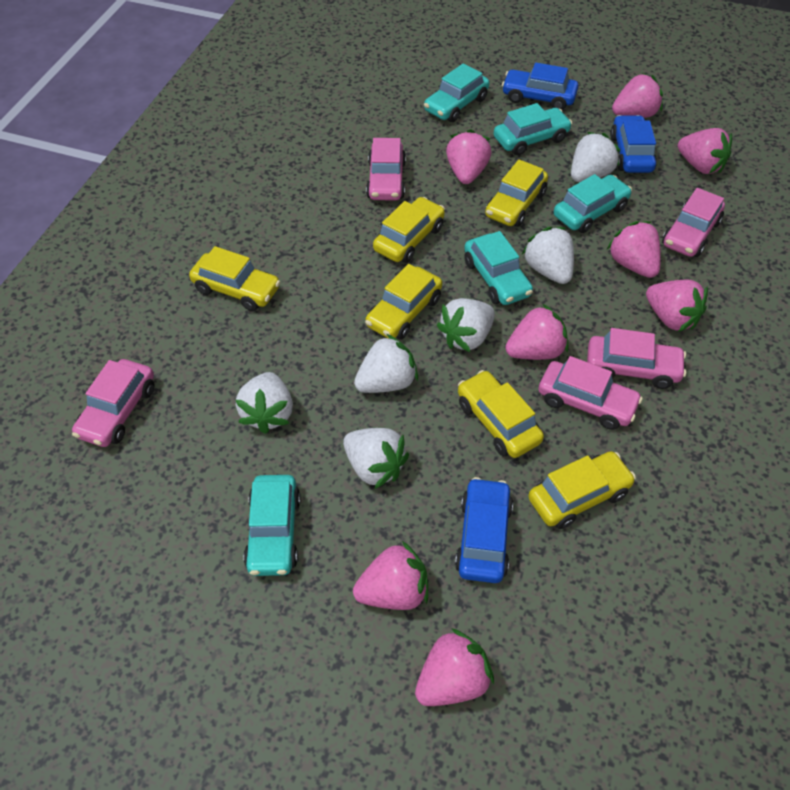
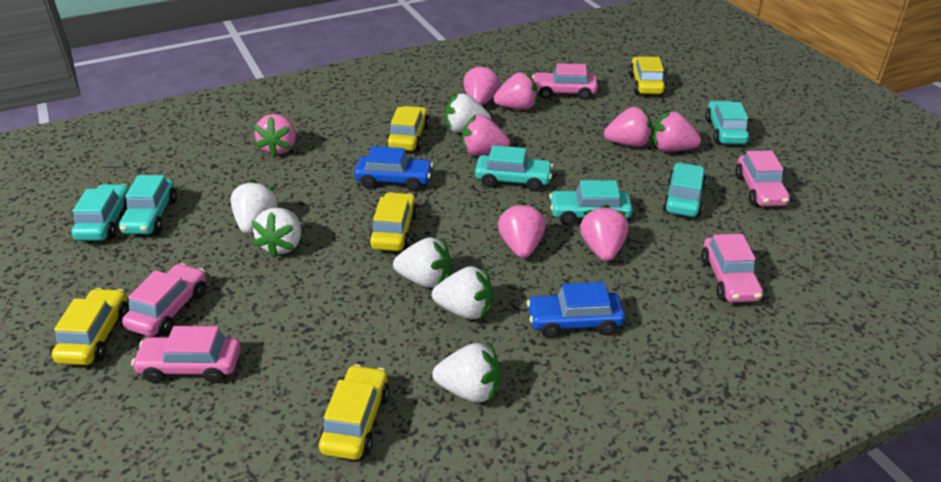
blue car: 3 -> 2
turquoise car: 5 -> 6
yellow car: 6 -> 5

